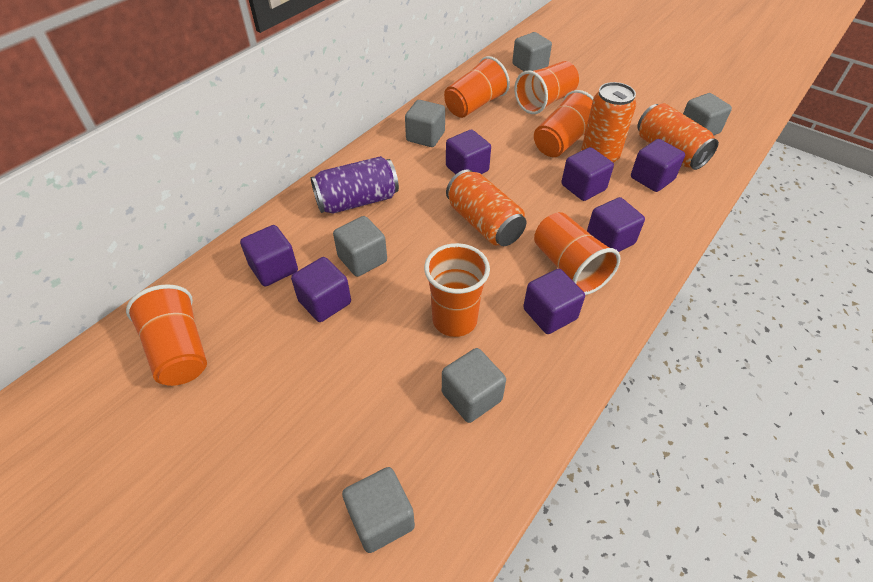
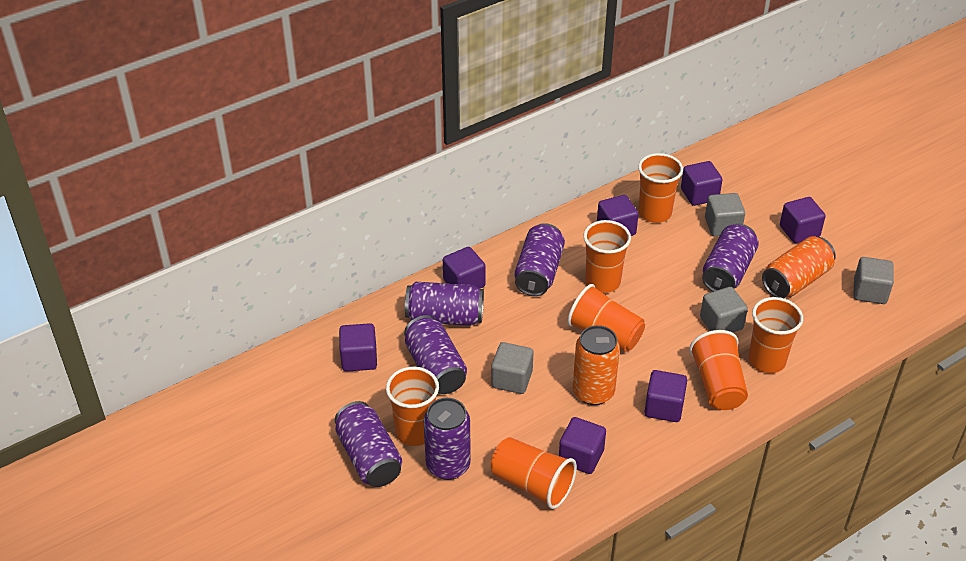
grey cube: 6 -> 4
orange can: 3 -> 2
orange cup: 6 -> 7
purple can: 1 -> 6

